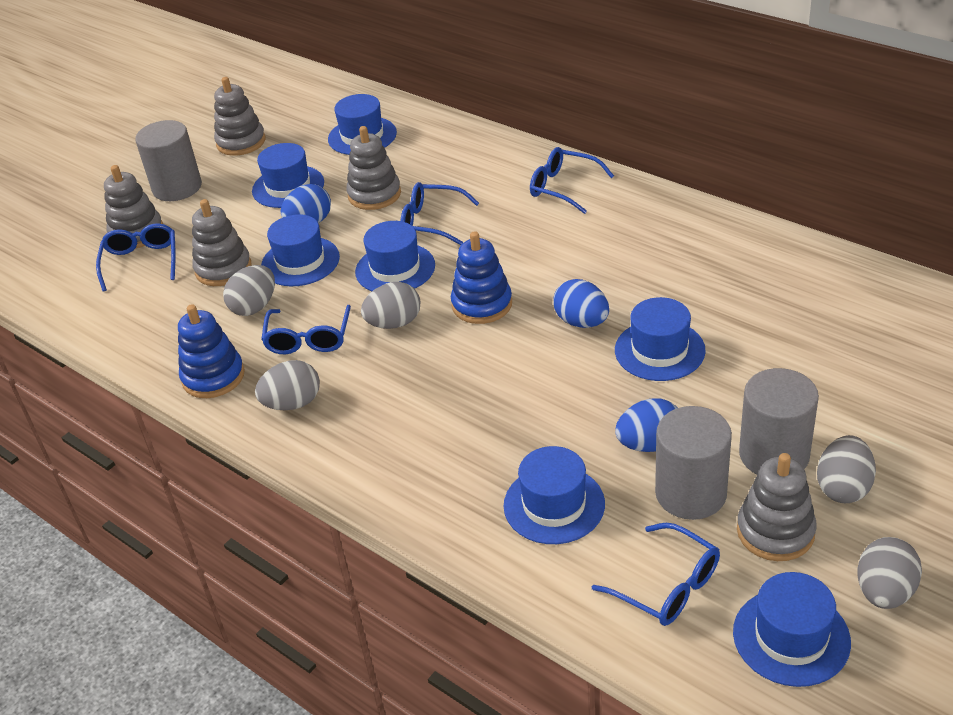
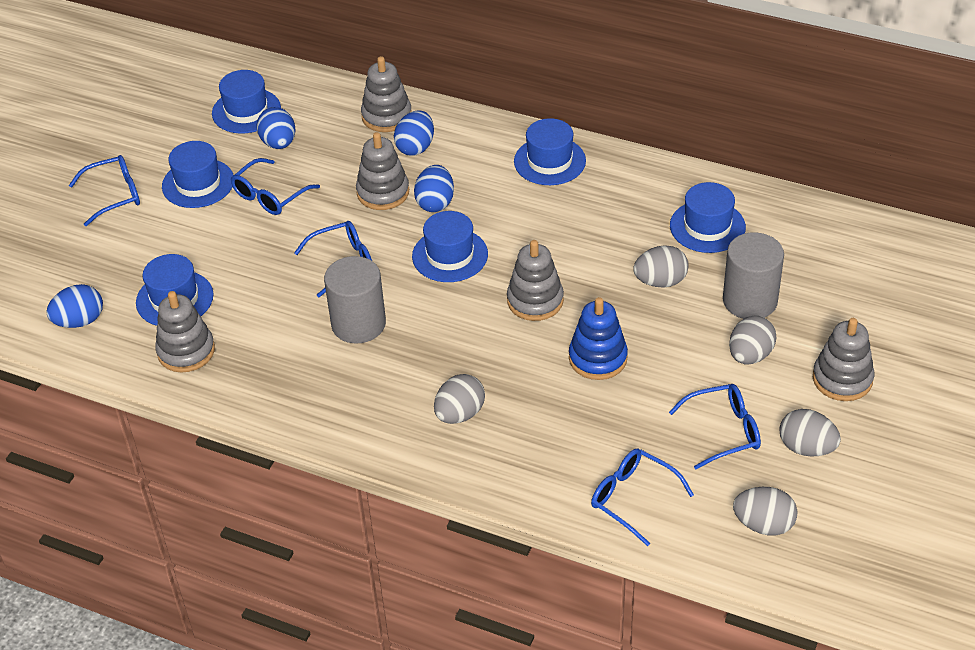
blue egg: 3 -> 4
blue hat: 7 -> 6
blue stacking toy: 2 -> 1
grey cylinder: 3 -> 2

